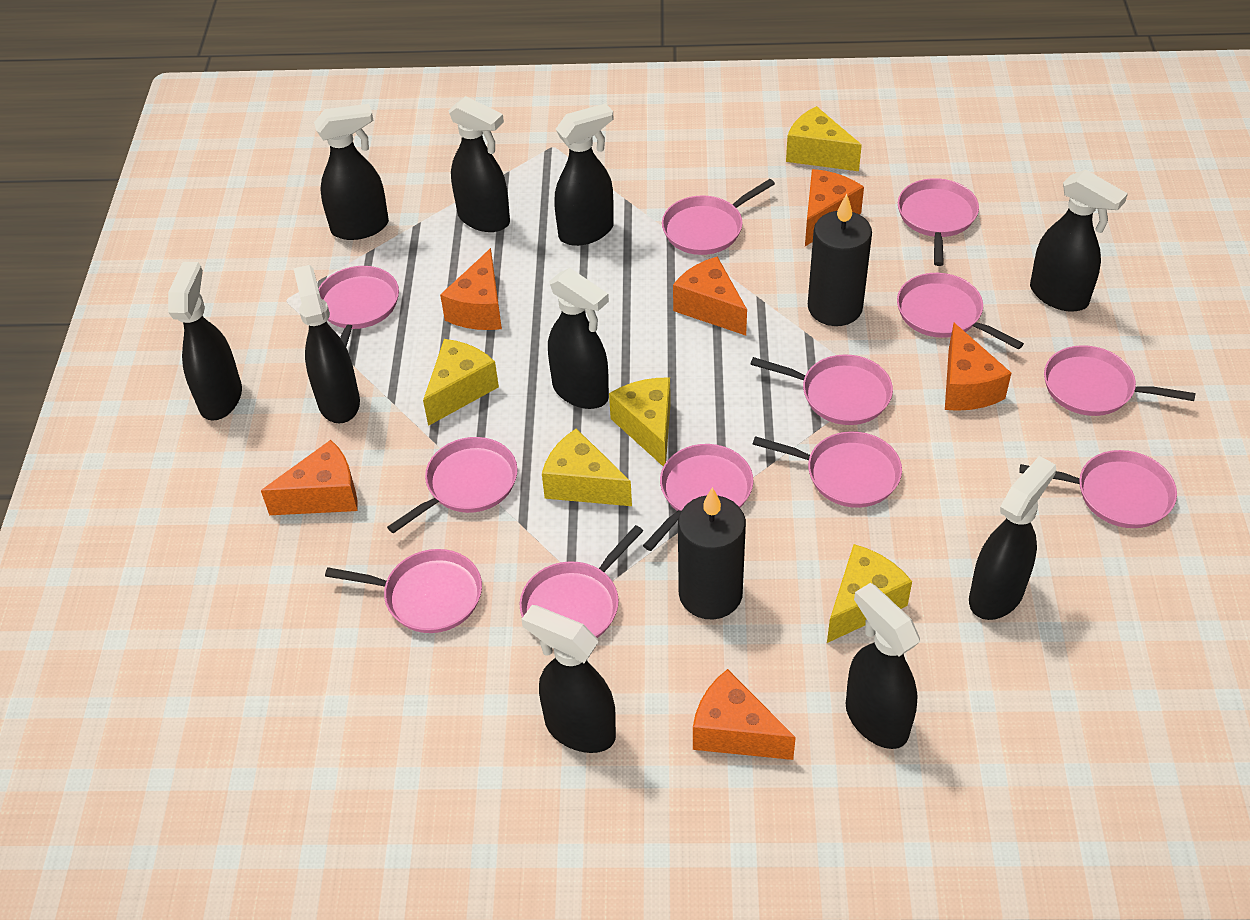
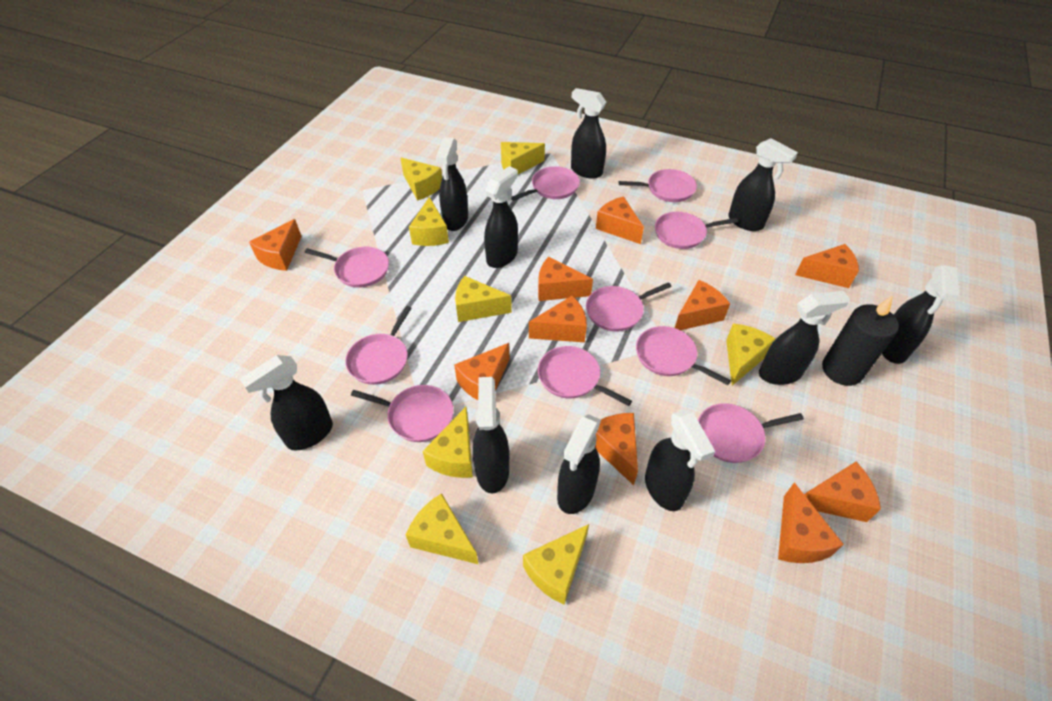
black candle: 2 -> 1
orange cheese: 6 -> 10
pink pan: 12 -> 10
yellow cheese: 5 -> 8

